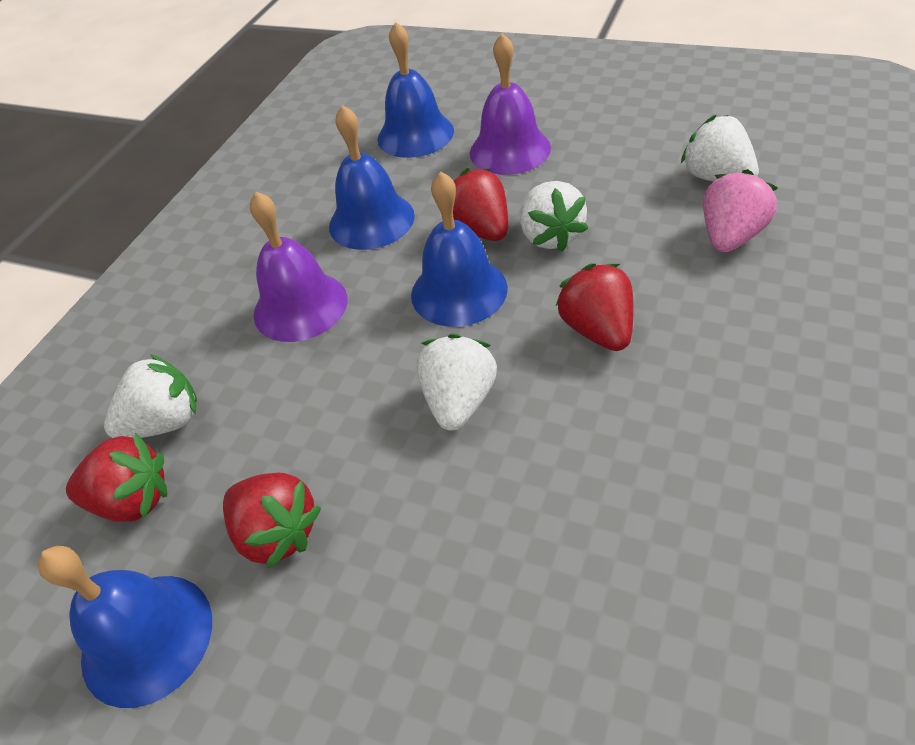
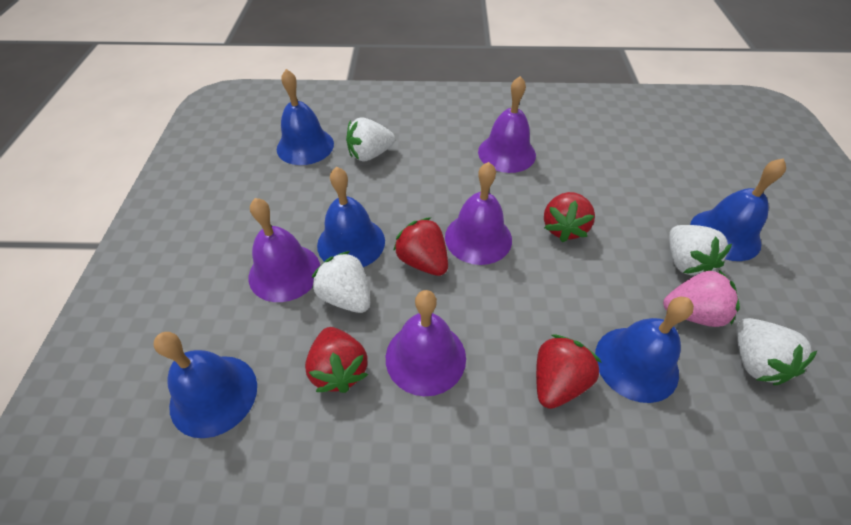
blue bell: 4 -> 5
purple bell: 2 -> 4

